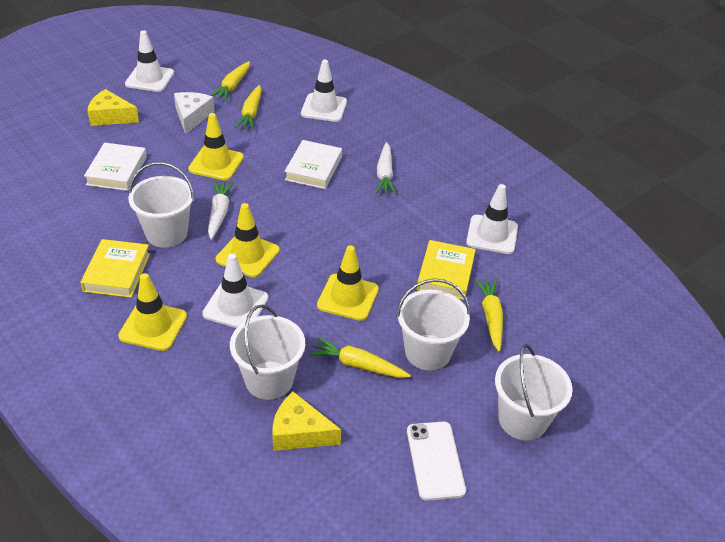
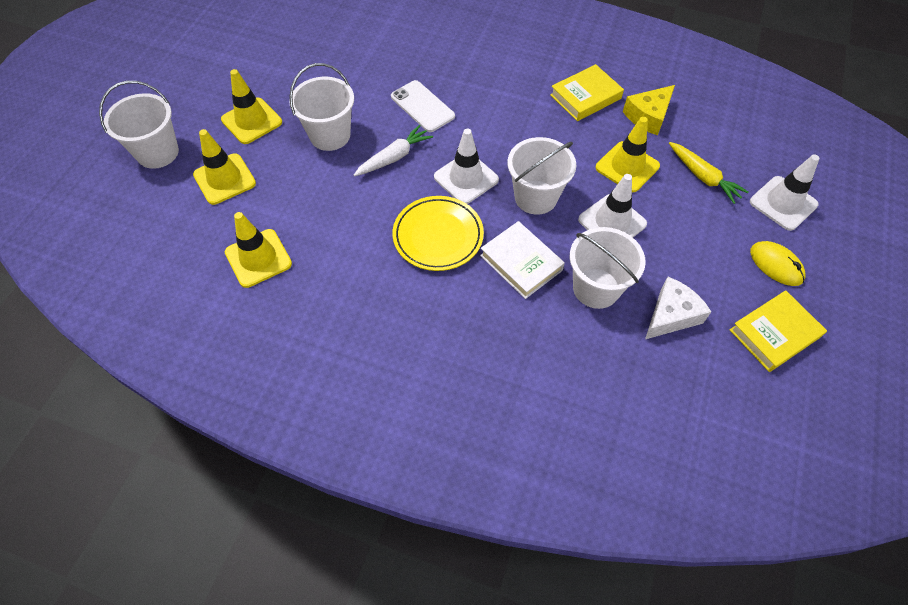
white book: 2 -> 1
white carrot: 2 -> 1
white traffic cone: 4 -> 3
yellow carrot: 4 -> 1
yellow cheese: 2 -> 1
yellow mouse: 0 -> 1
yellow plate: 0 -> 1

